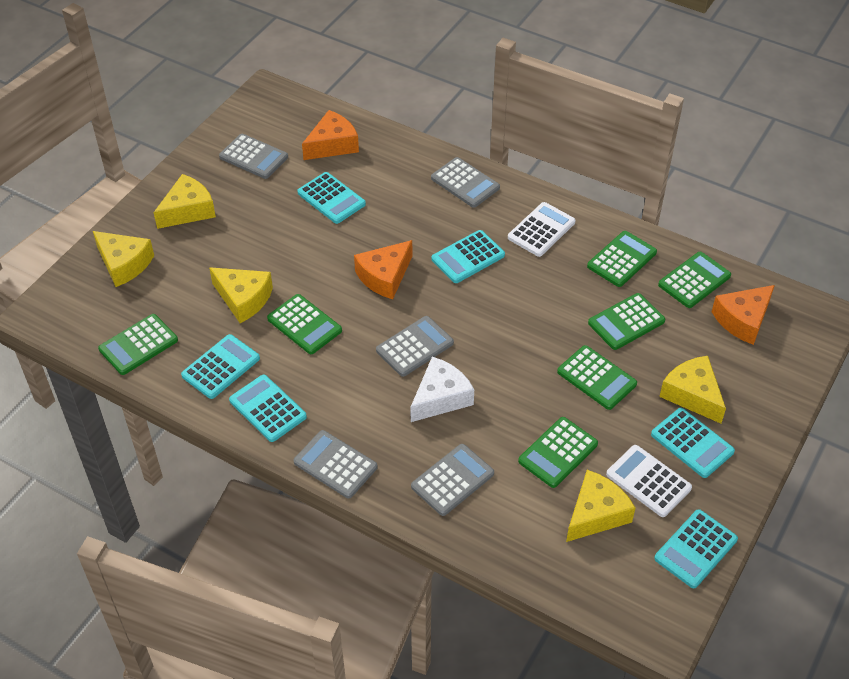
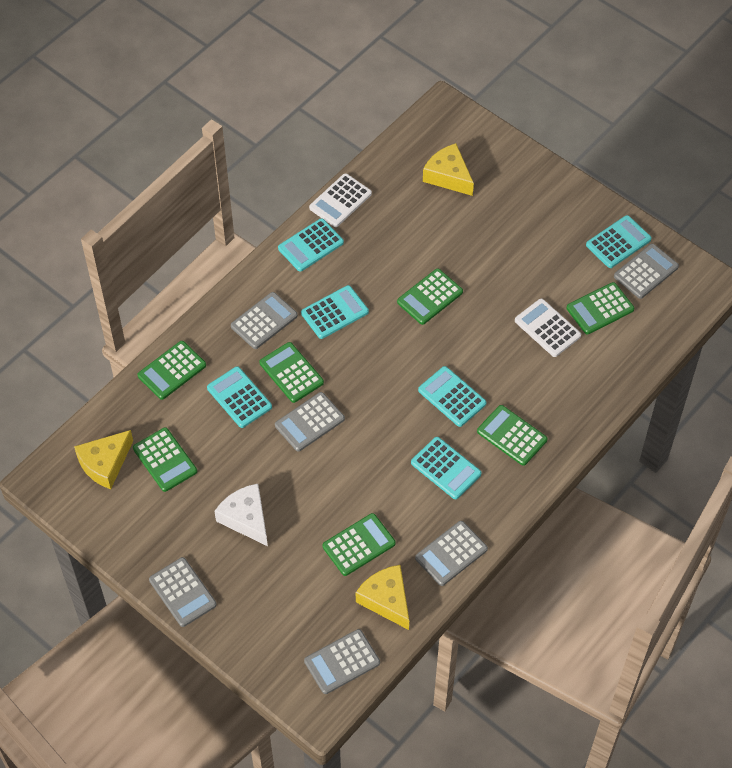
grey calculator: 5 -> 6
orange cheese: 3 -> 0
yellow cheese: 5 -> 3

